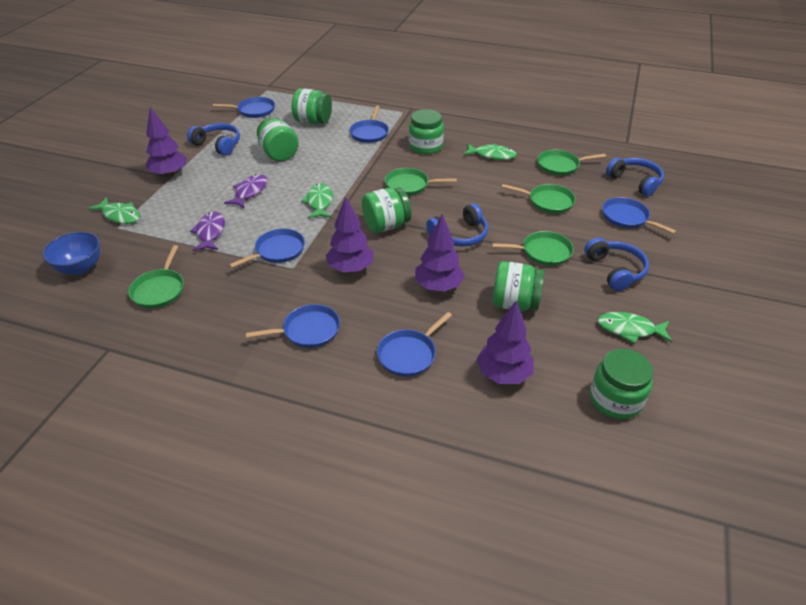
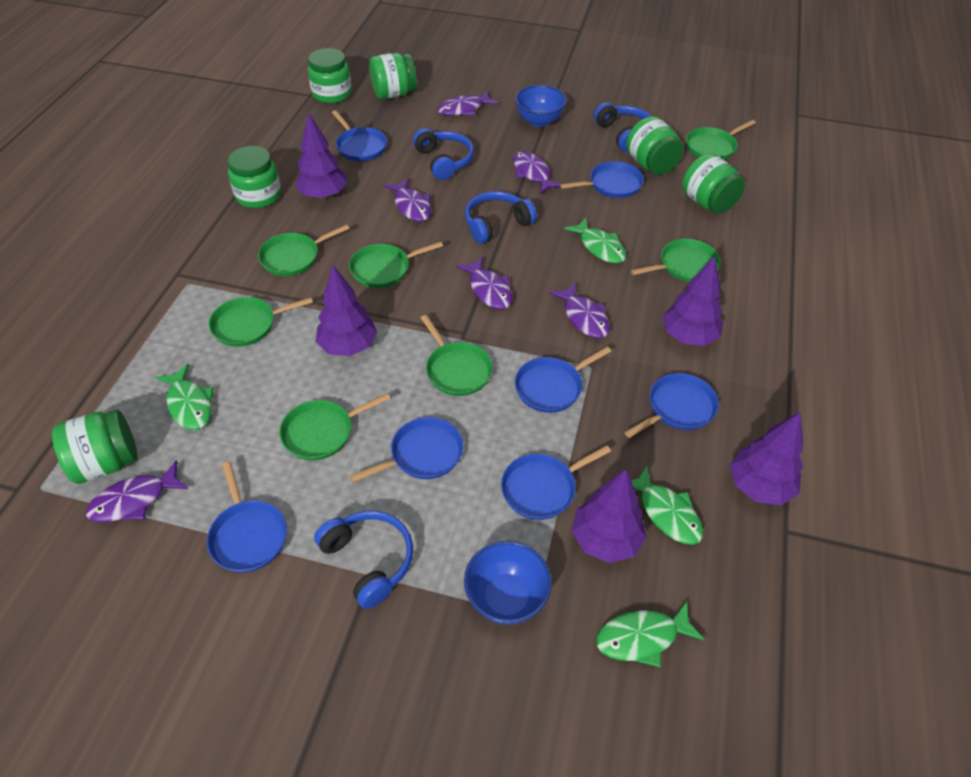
blue bowl: 1 -> 2
blue pan: 6 -> 7
green pan: 5 -> 7
purple fish: 2 -> 6
purple tree: 4 -> 5

